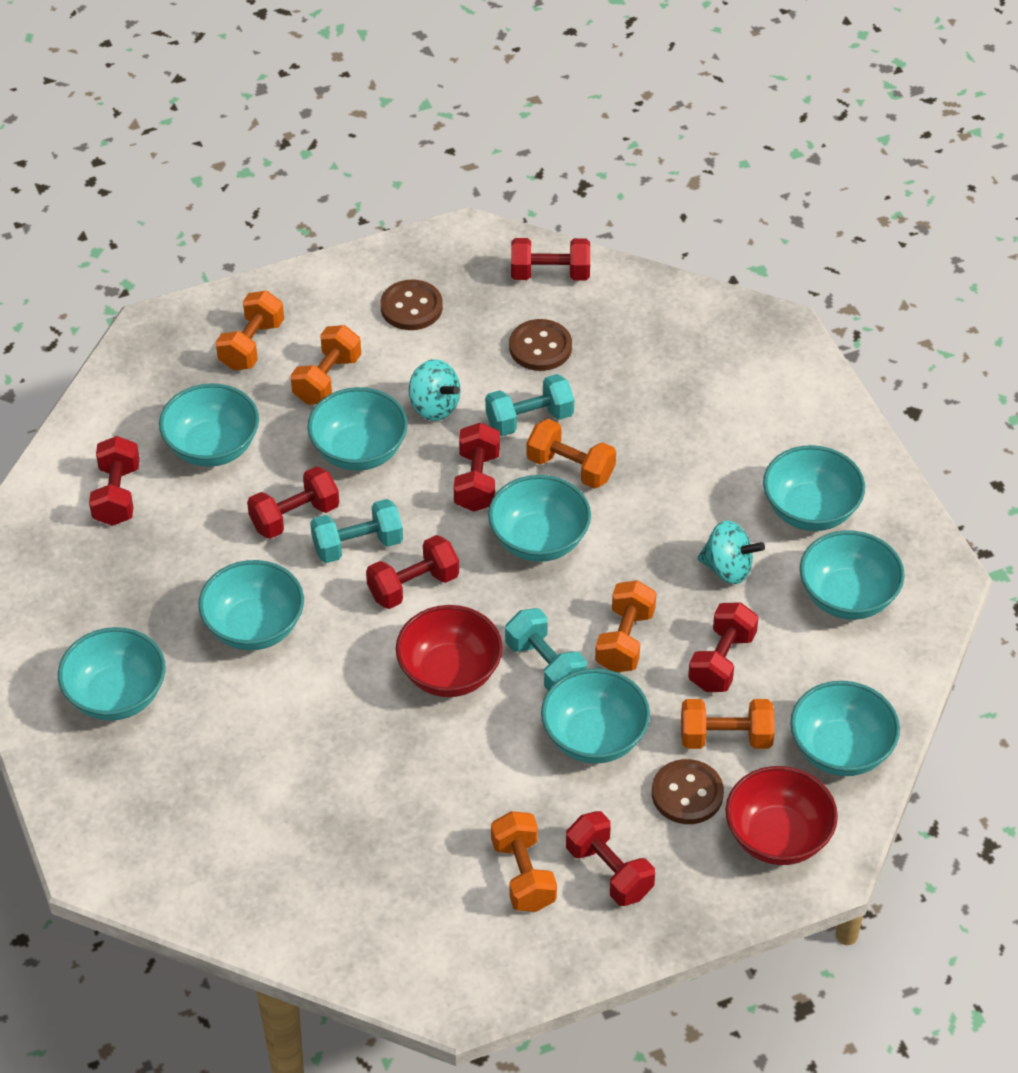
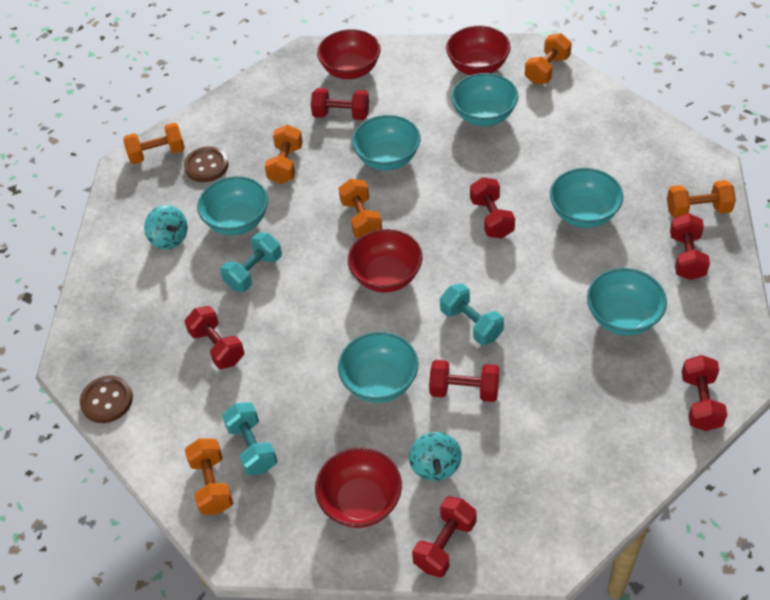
brown button: 3 -> 2
red bowl: 2 -> 4
turquoise bowl: 9 -> 6

